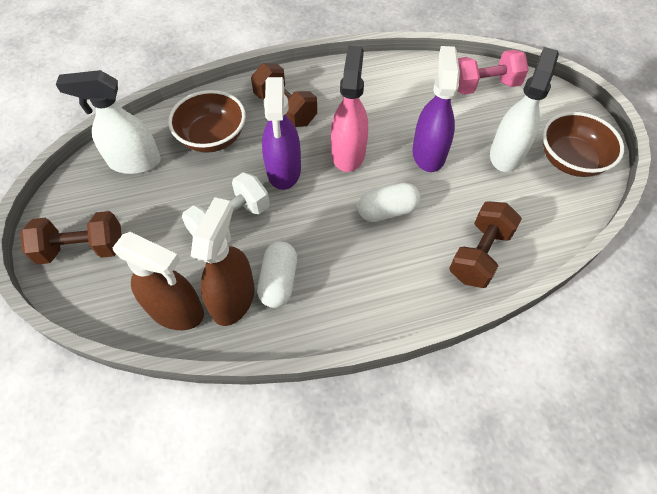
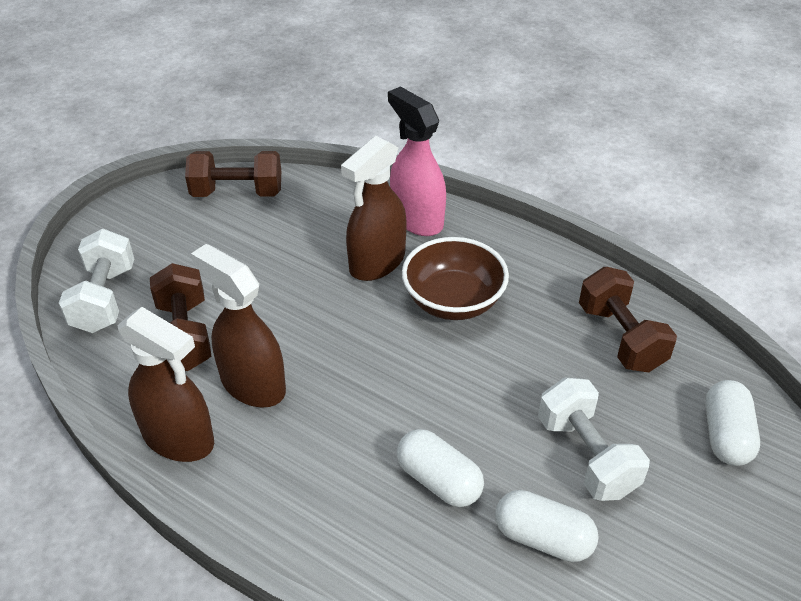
brown bowl: 2 -> 1
brown spray bottle: 2 -> 3
pink dumbbell: 1 -> 0
purple spray bottle: 2 -> 0
white capsule: 2 -> 3
white dumbbell: 1 -> 2
white spray bottle: 2 -> 0

